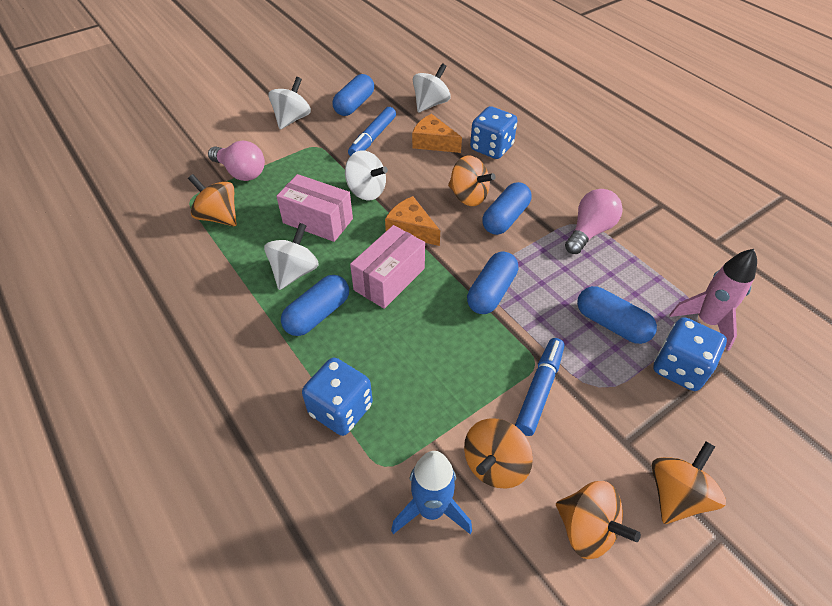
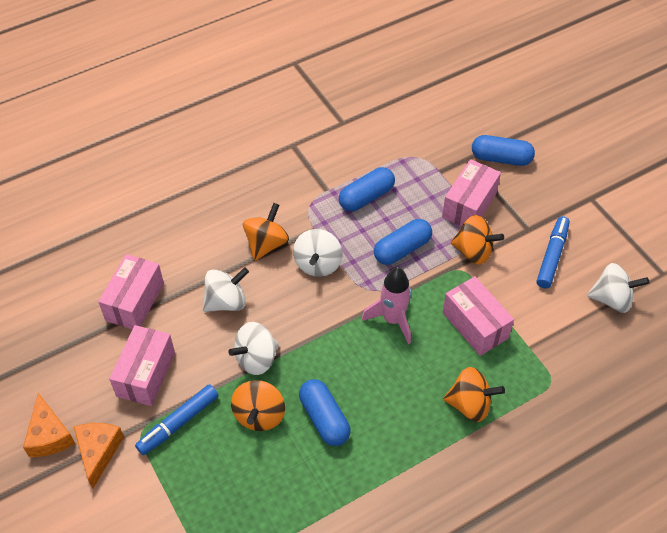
blue capsule: 5 -> 4
blue dice: 3 -> 0
blue rocket: 1 -> 0
orange spinning top: 5 -> 4
pink box: 2 -> 4
pink light bulb: 2 -> 0

